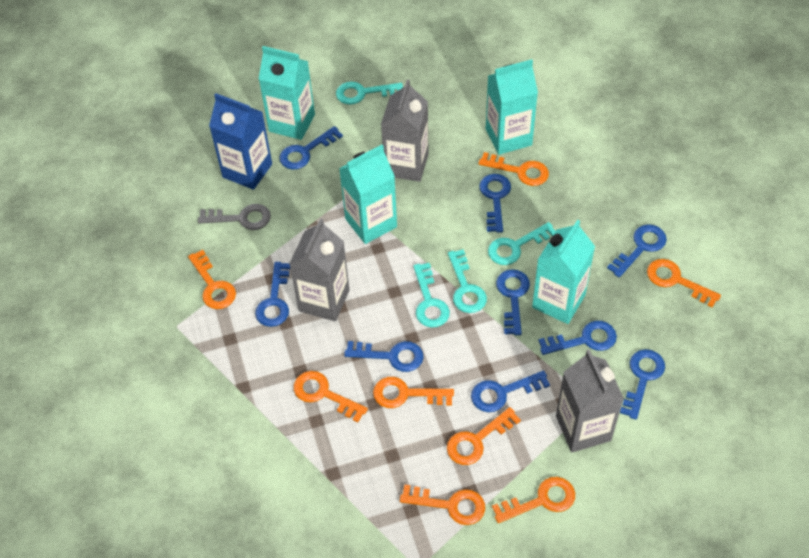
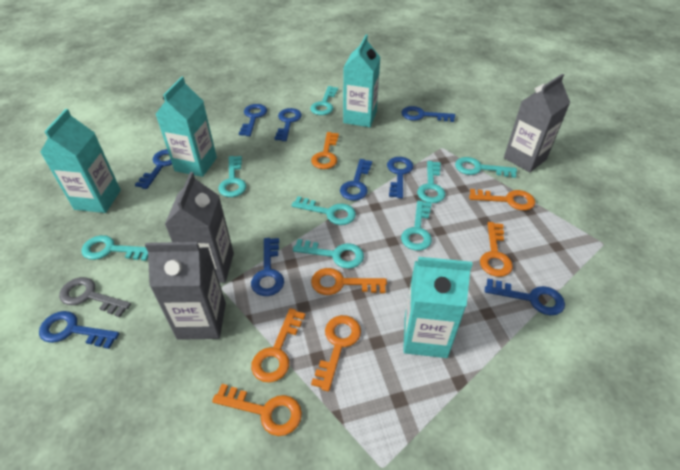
blue carton: 1 -> 0
orange key: 8 -> 7
turquoise key: 4 -> 8

